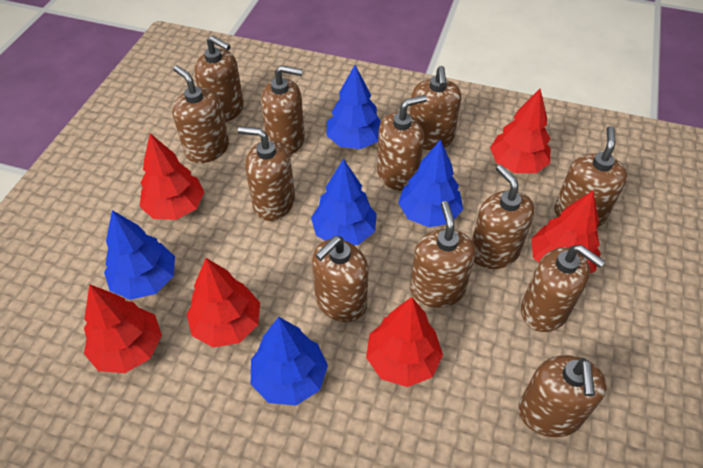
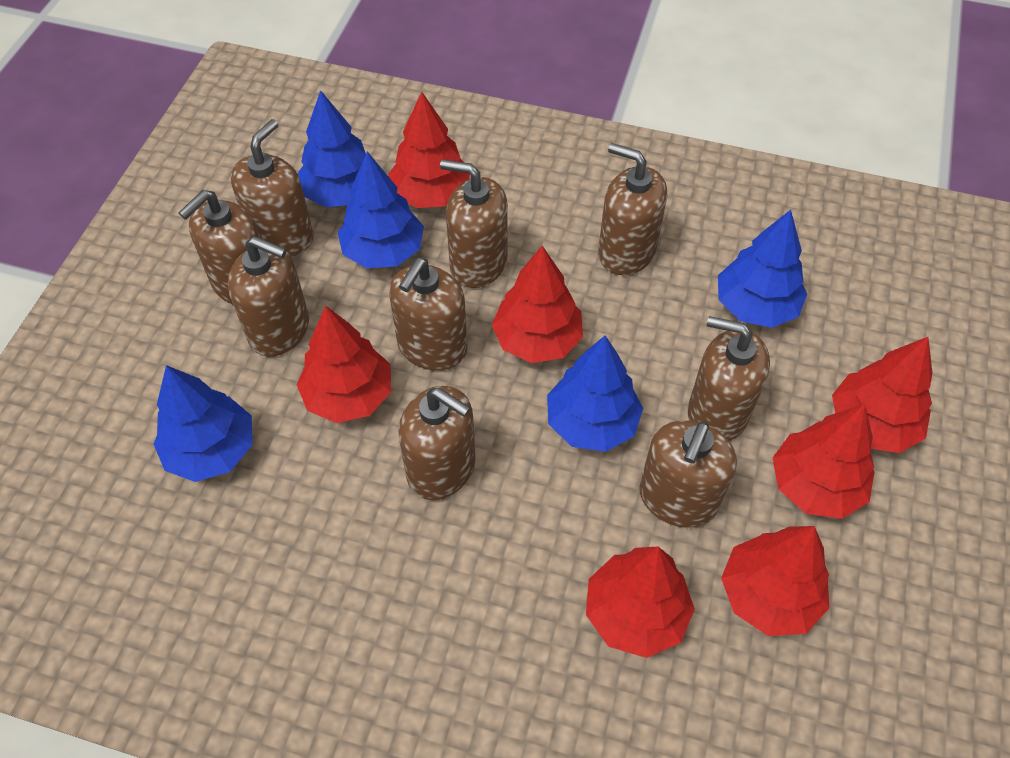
brown soap dispenser: 12 -> 9
red tree: 6 -> 7

